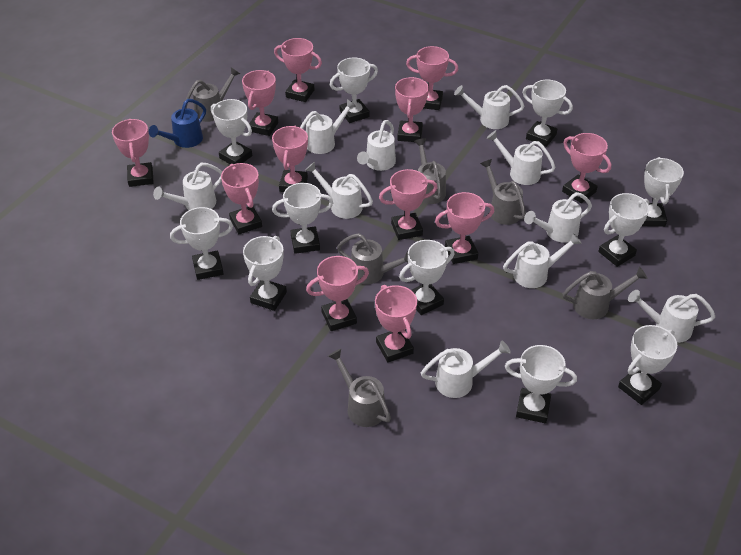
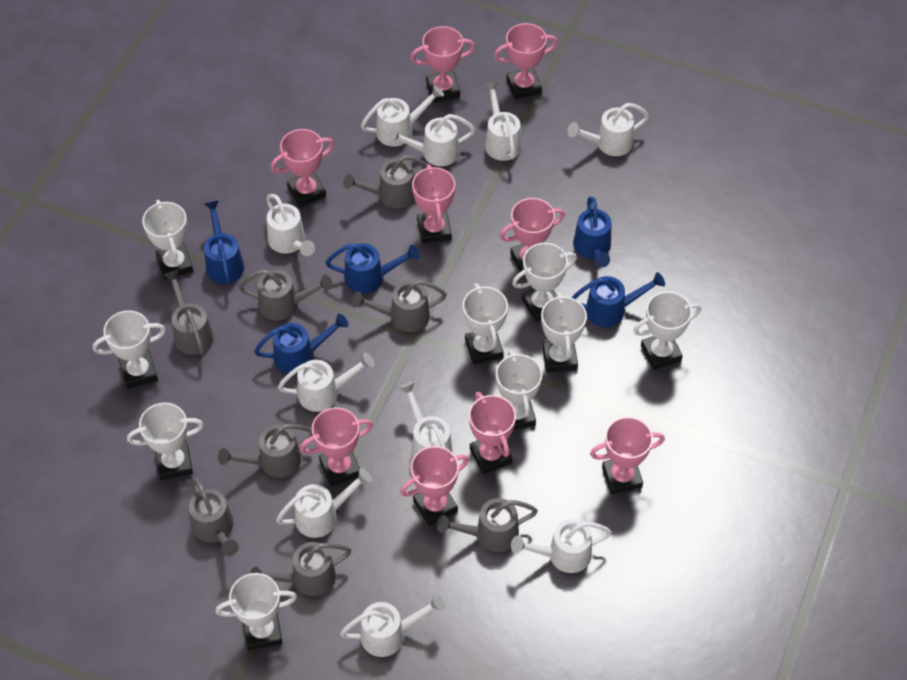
blue watering can: 1 -> 5
grey watering can: 6 -> 8
pink trophy: 12 -> 9
white trophy: 11 -> 9

